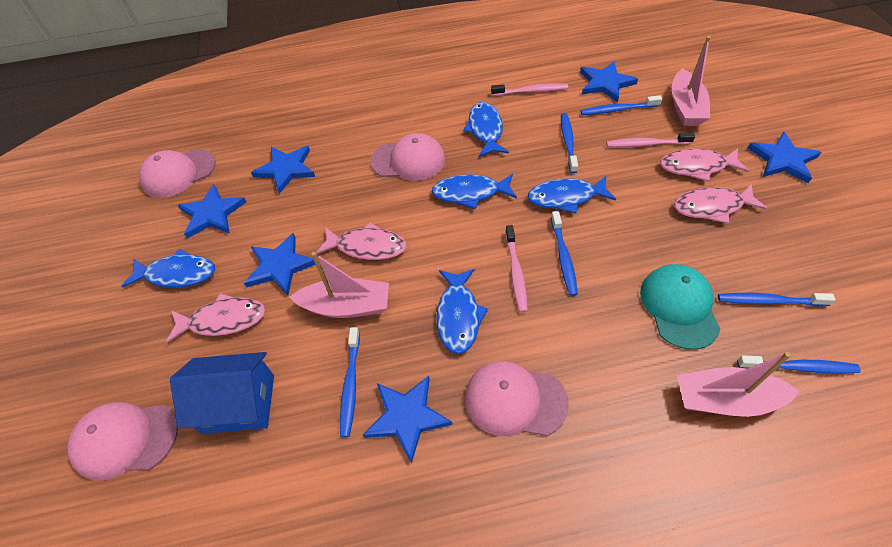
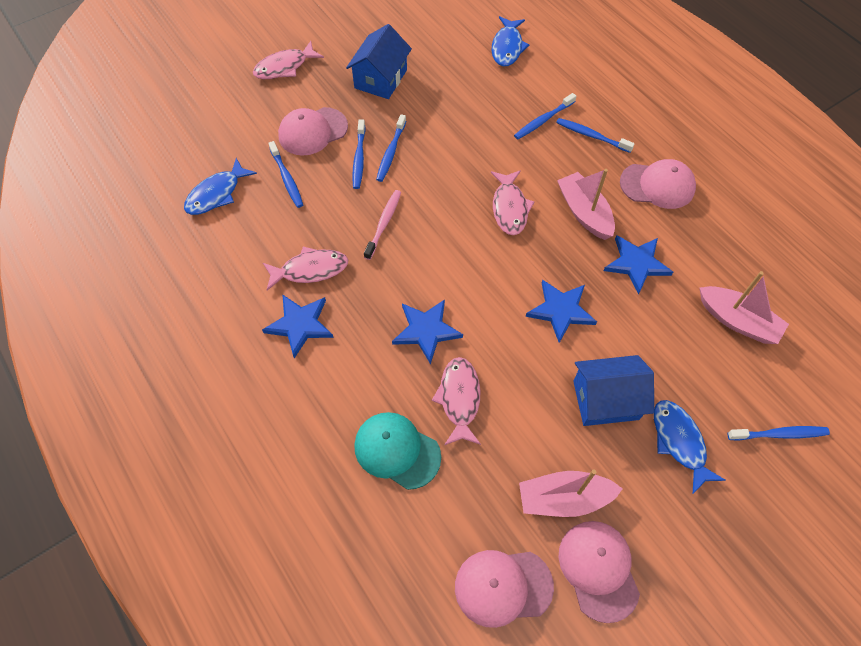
blue fish: 5 -> 3
blue house: 1 -> 2
blue star: 6 -> 4
pink toothbrush: 3 -> 1

